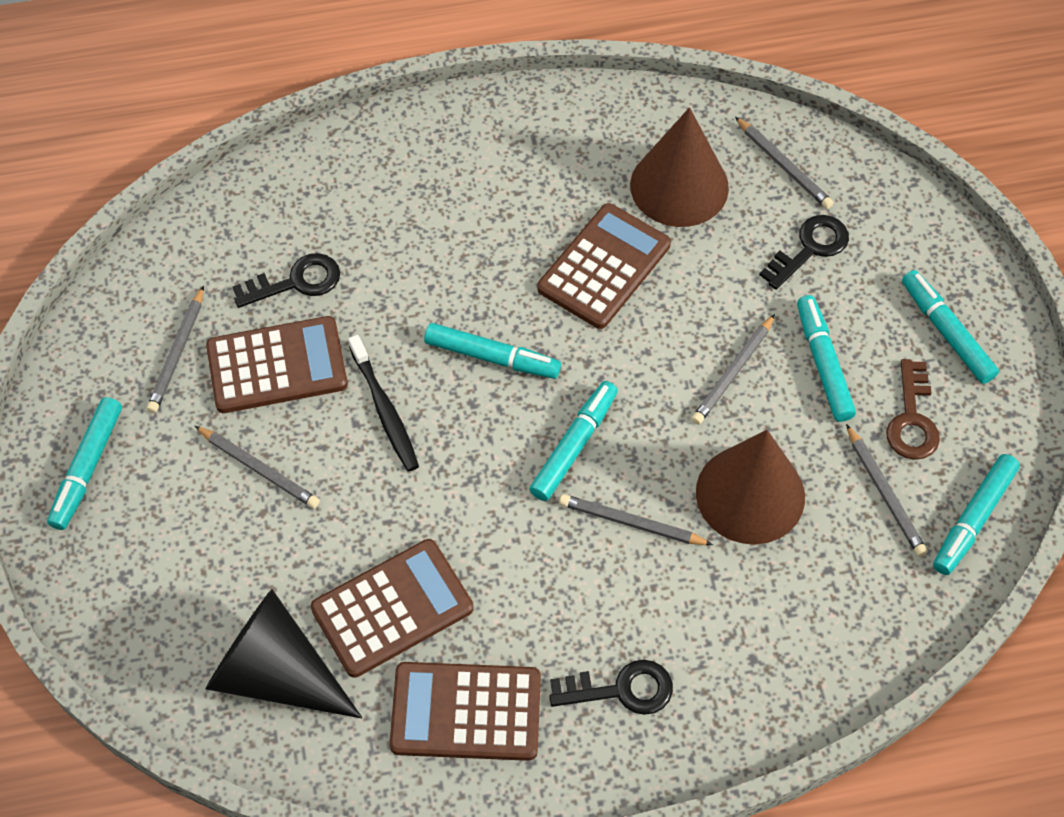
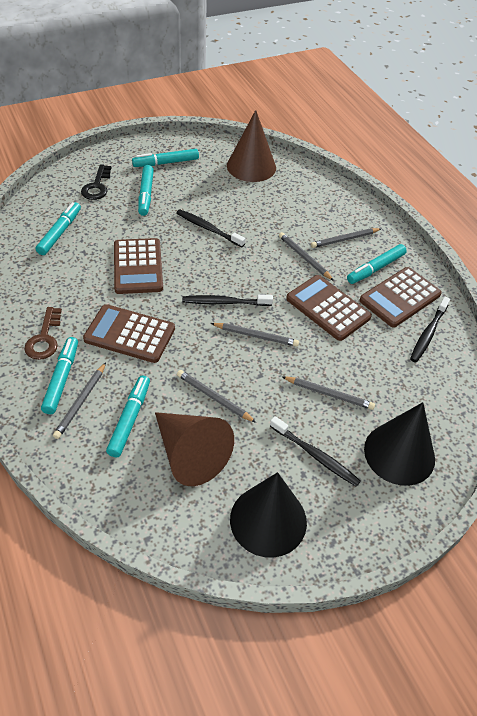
black cone: 1 -> 2
black key: 3 -> 1
black toothbrush: 1 -> 4

